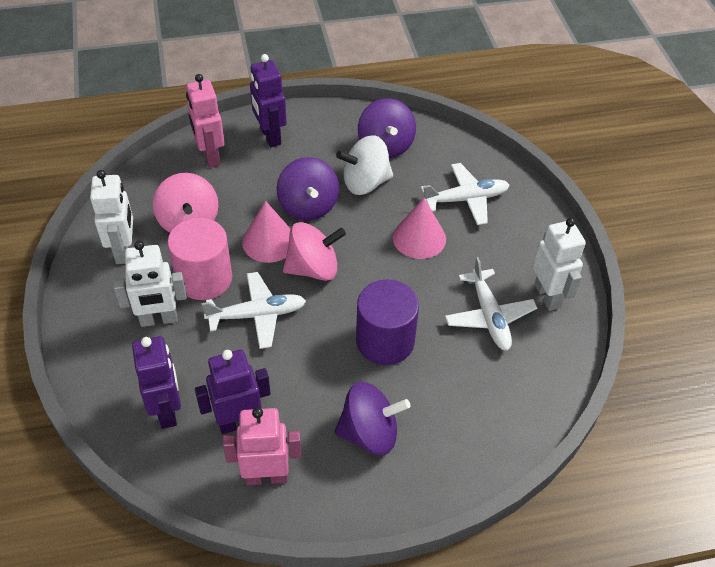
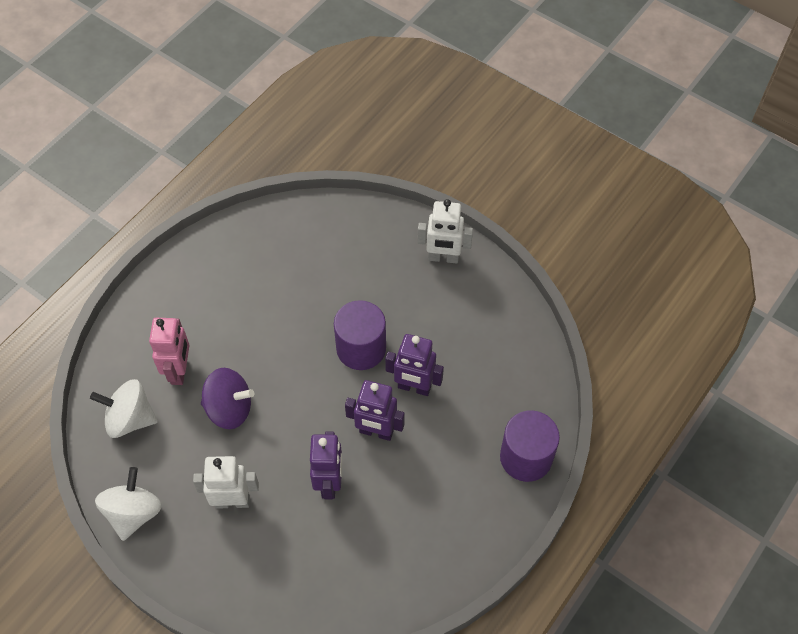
pink cone: 2 -> 0
pink cylinder: 1 -> 0
pink robot: 2 -> 1
pink spinning top: 2 -> 0
purple cylinder: 1 -> 2
purple spinning top: 3 -> 1
white plane: 3 -> 0
white robot: 3 -> 2
white spinning top: 1 -> 2

